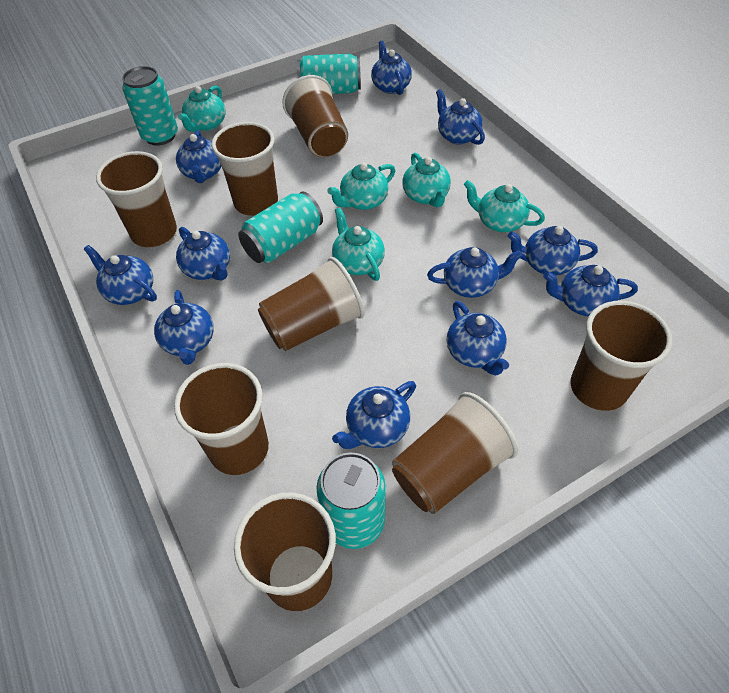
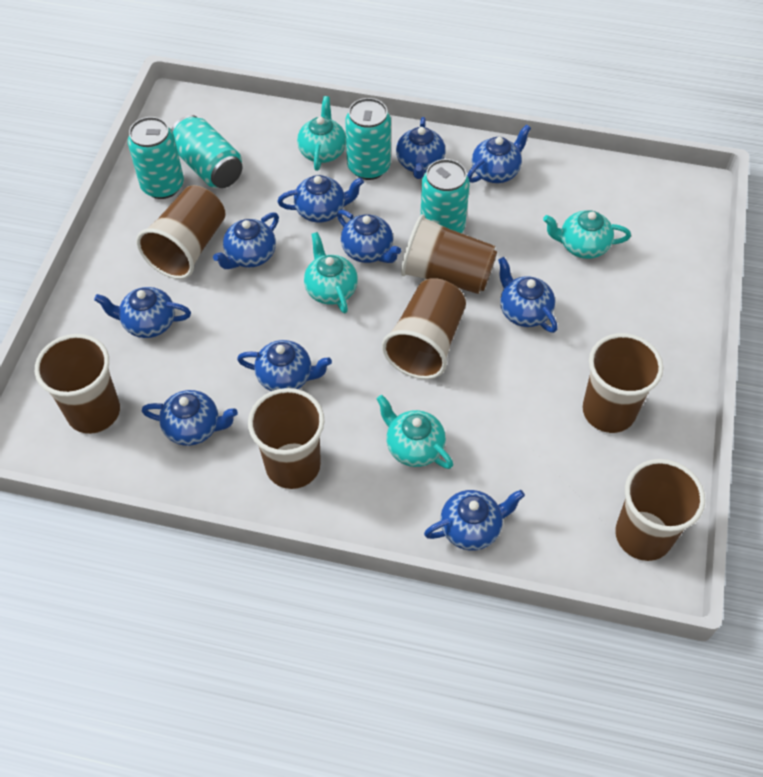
blue teapot: 11 -> 10
brown cup: 8 -> 7
turquoise teapot: 5 -> 4

